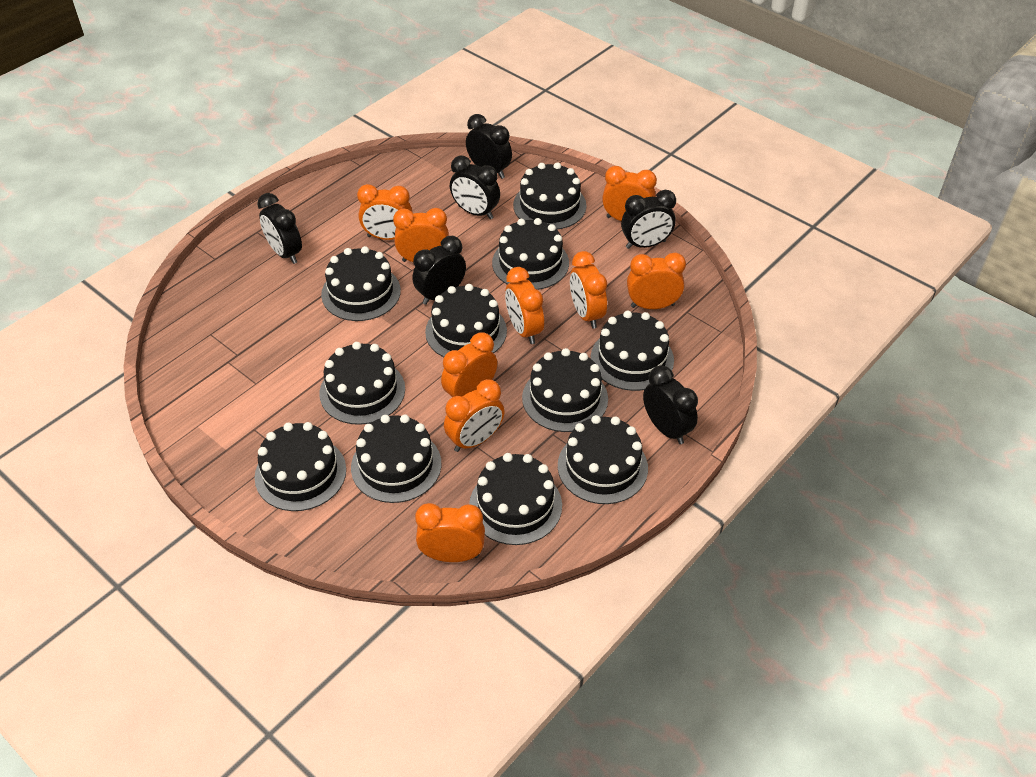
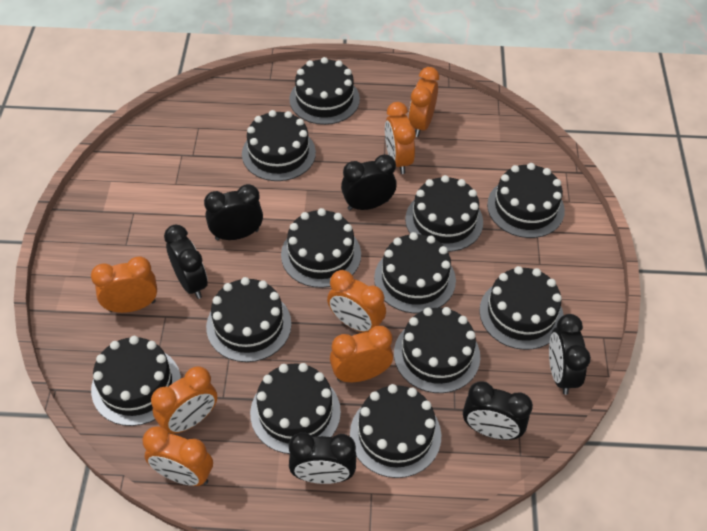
black cake: 11 -> 12
orange clock: 9 -> 7

